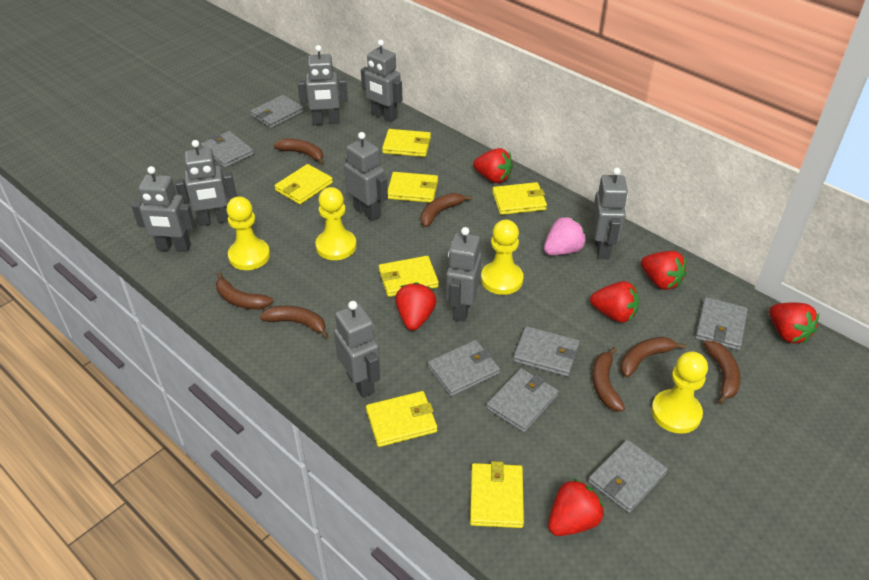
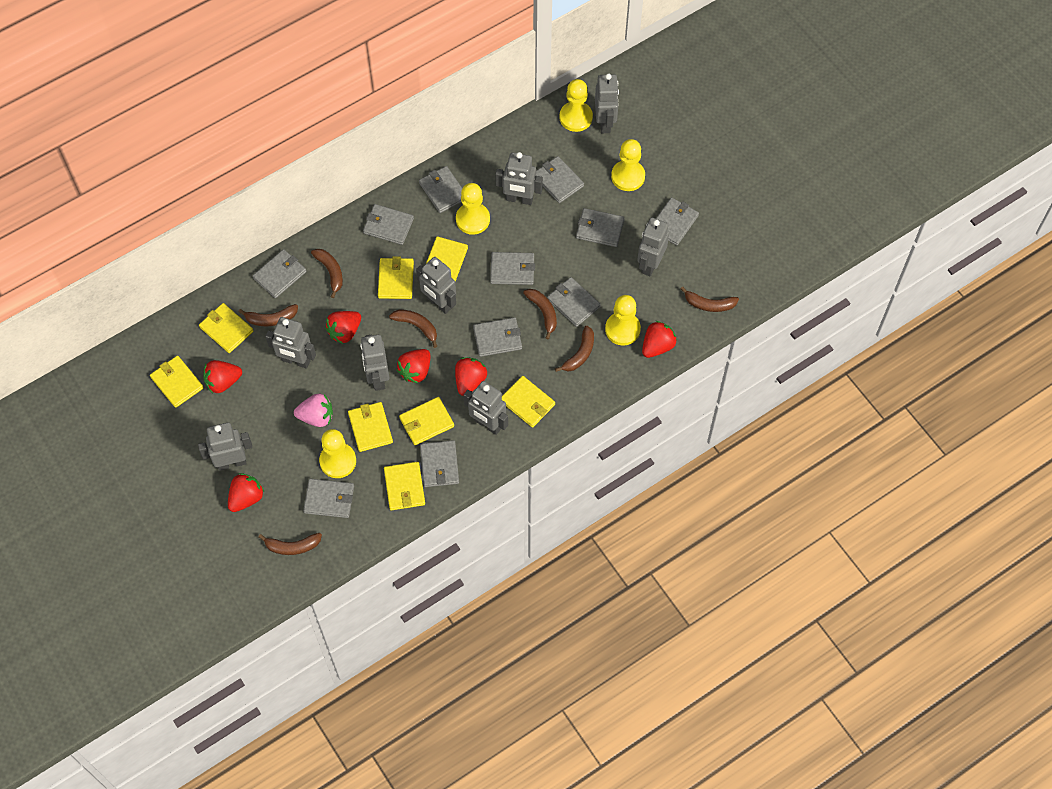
grey wallet: 7 -> 11
yellow pawn: 4 -> 5
yellow wallet: 7 -> 8

